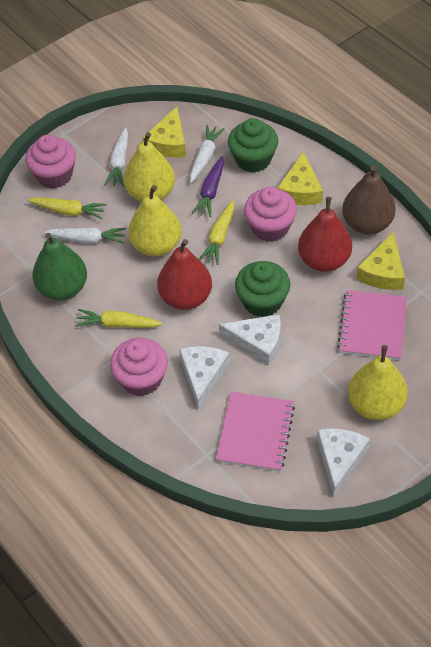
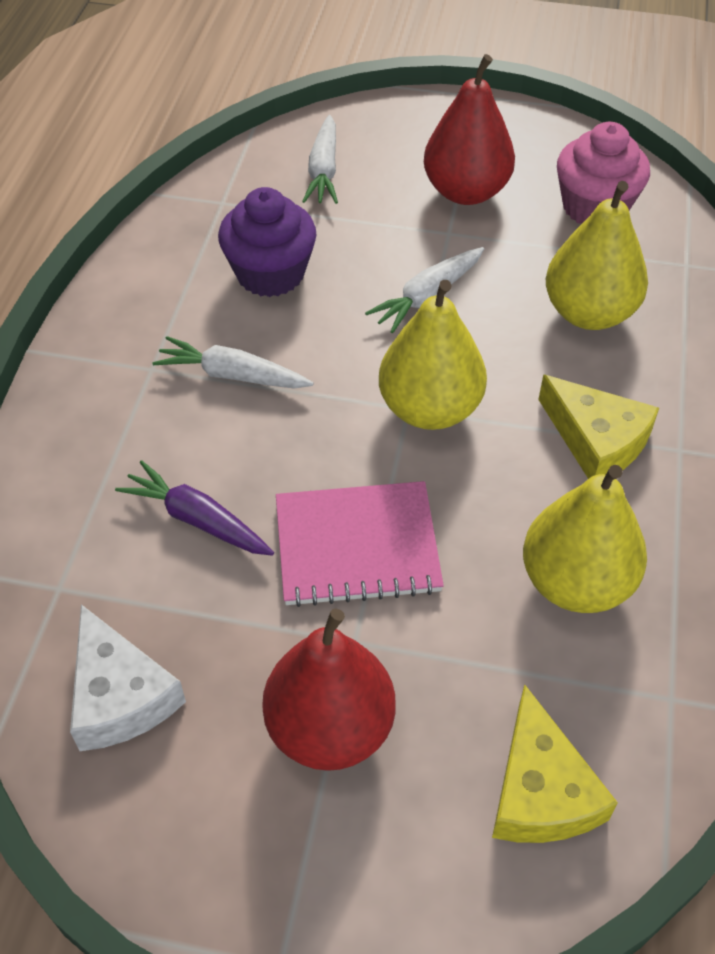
brown pear: 1 -> 0
green cupcake: 2 -> 0
green pear: 1 -> 0
pink cupcake: 3 -> 1
pink notebook: 2 -> 1
purple cupcake: 0 -> 1
white cheese: 3 -> 1
yellow carrot: 3 -> 0
yellow cheese: 3 -> 2

